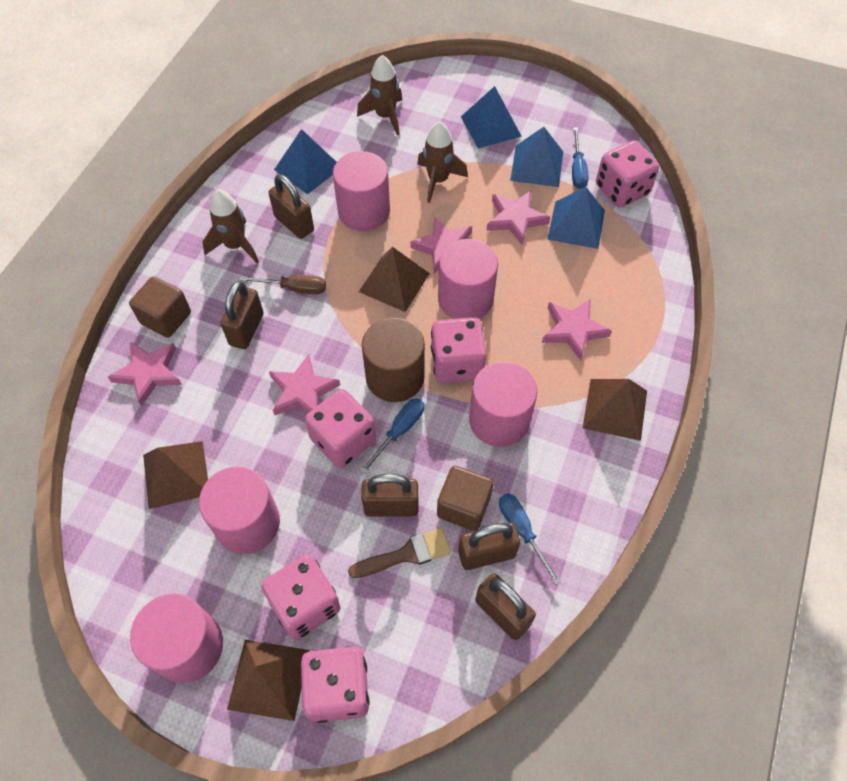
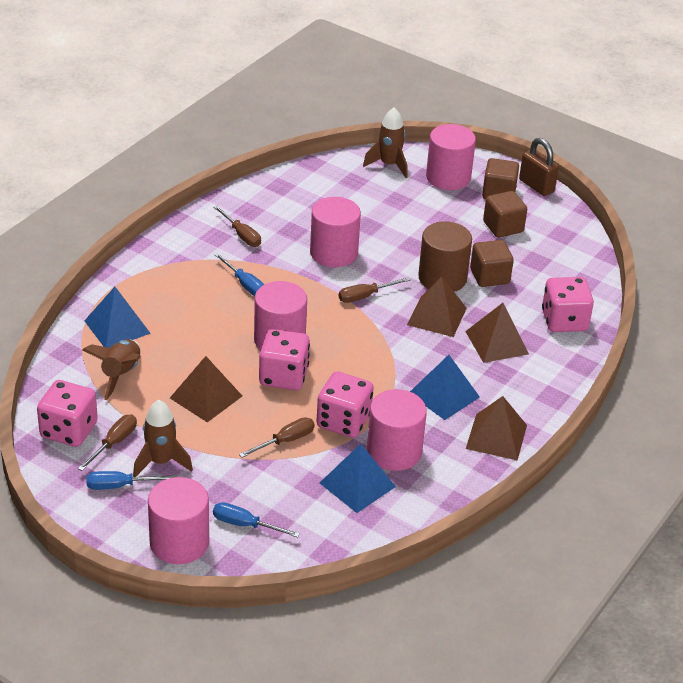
blue pyramid: 4 -> 3
brown brush: 1 -> 0
brown cube: 2 -> 3
brown padlock: 5 -> 1
brown screwdriver: 1 -> 4
pink dice: 5 -> 4
pink star: 5 -> 0

